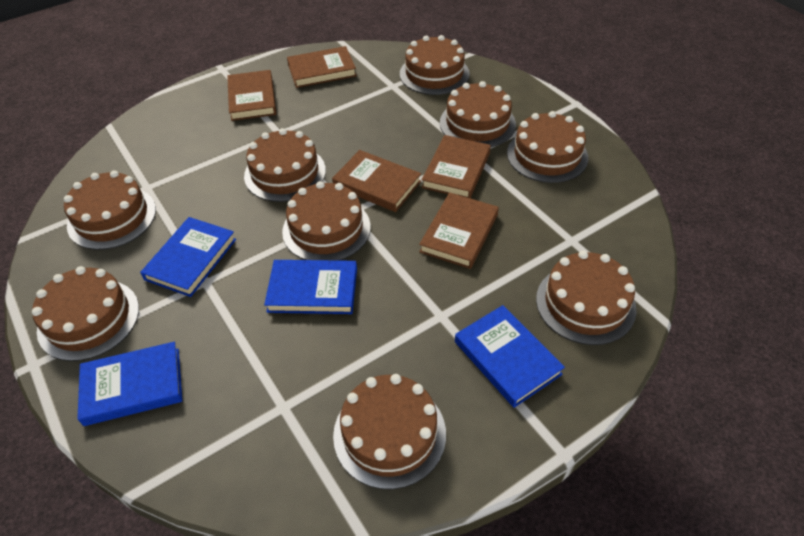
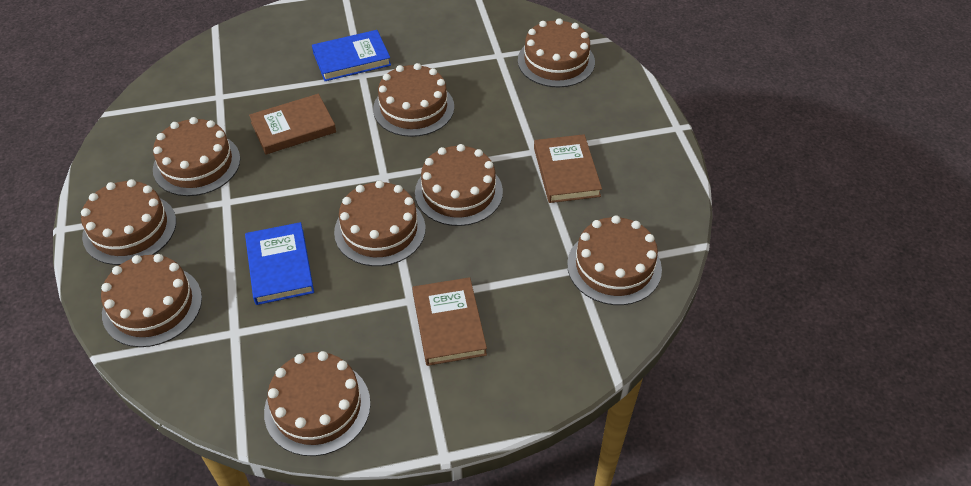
blue book: 4 -> 2
brown book: 5 -> 3

